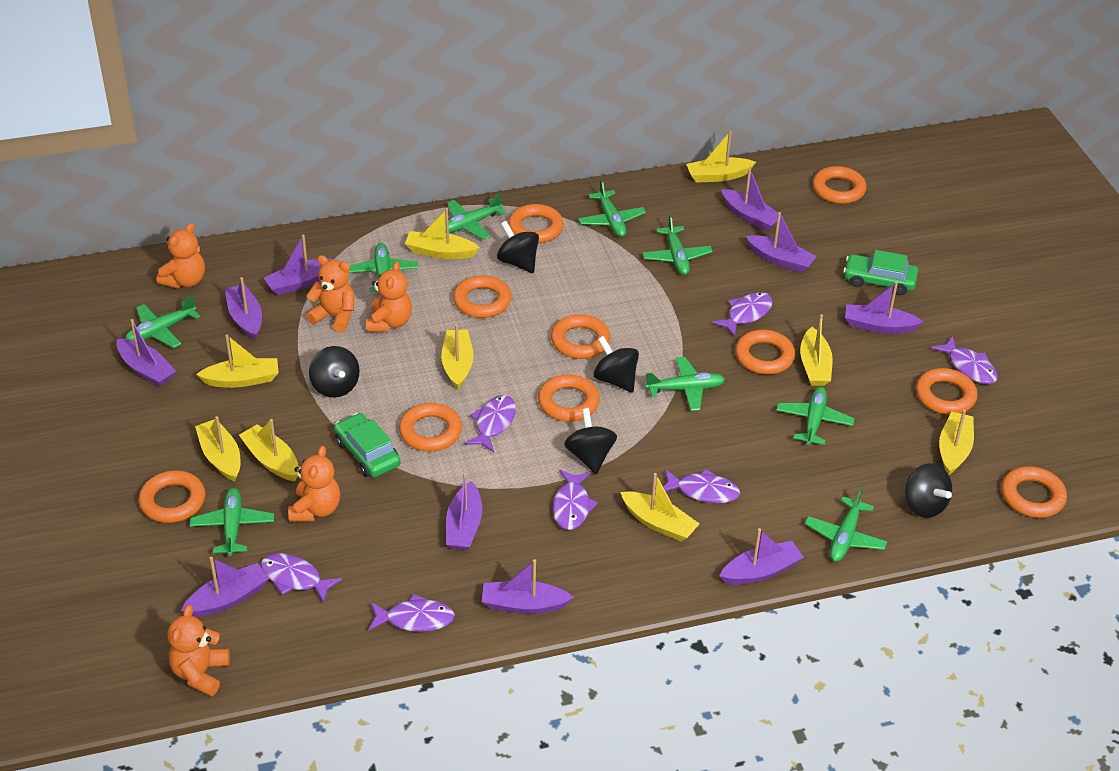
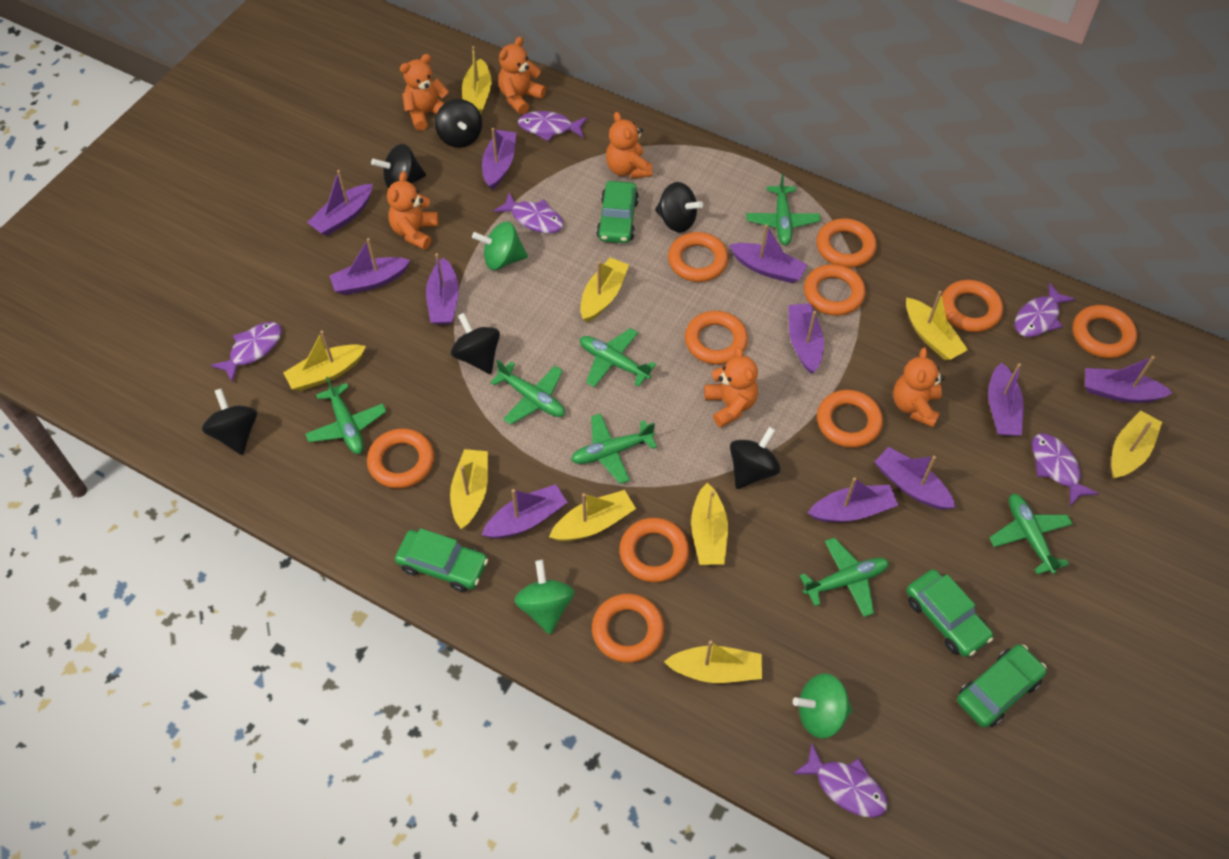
black spinning top: 5 -> 6
green car: 2 -> 4
green plane: 9 -> 7
green spinning top: 0 -> 3
orange teddy bear: 5 -> 6
purple boat: 10 -> 11
purple fish: 7 -> 6

